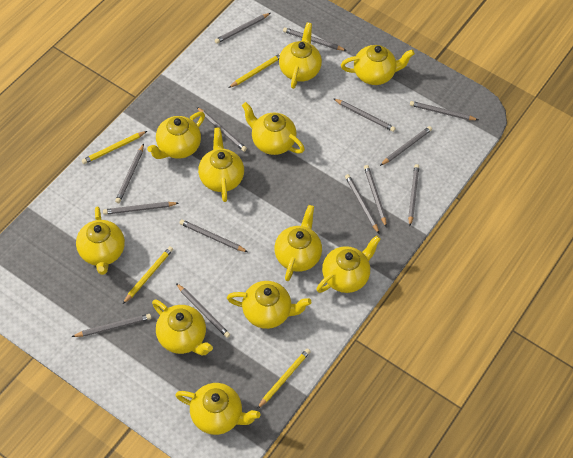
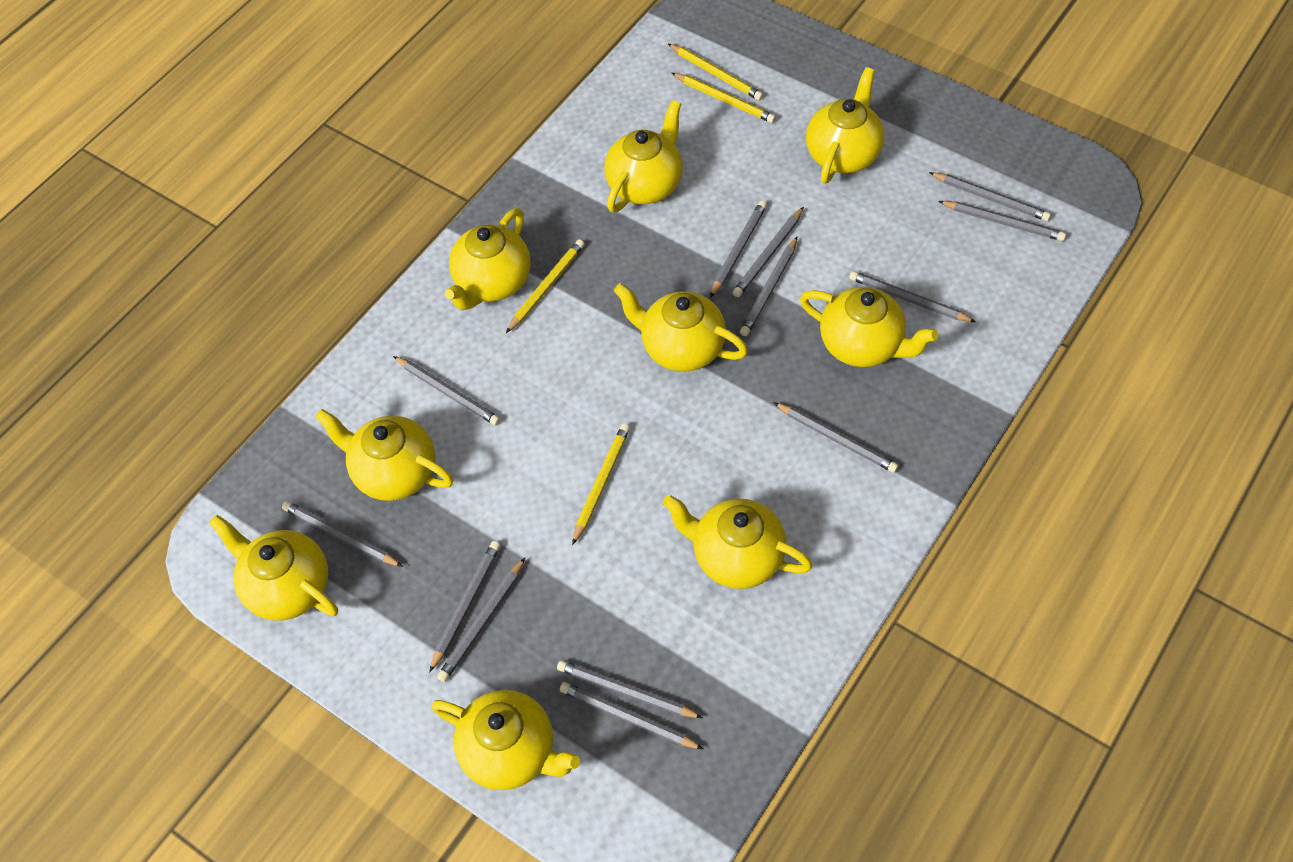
grey pencil: 14 -> 13
yellow teapot: 11 -> 9

